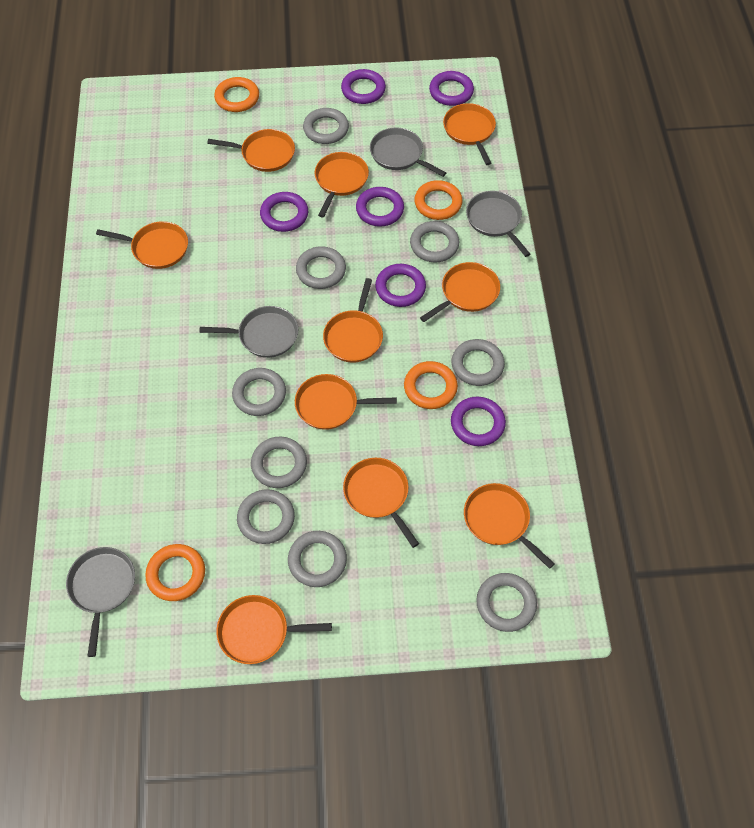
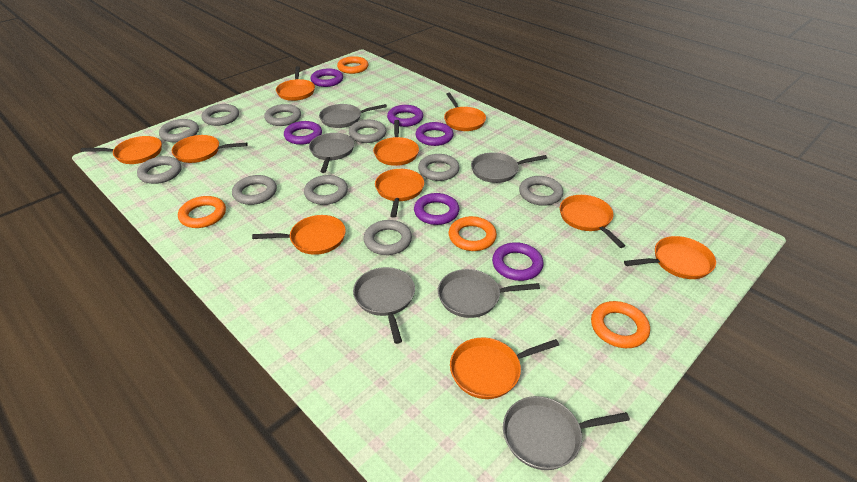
grey pan: 4 -> 6
grey ring: 9 -> 10

